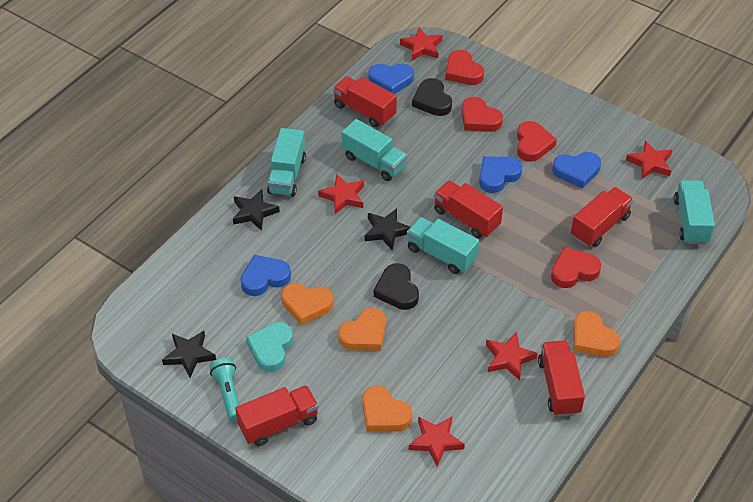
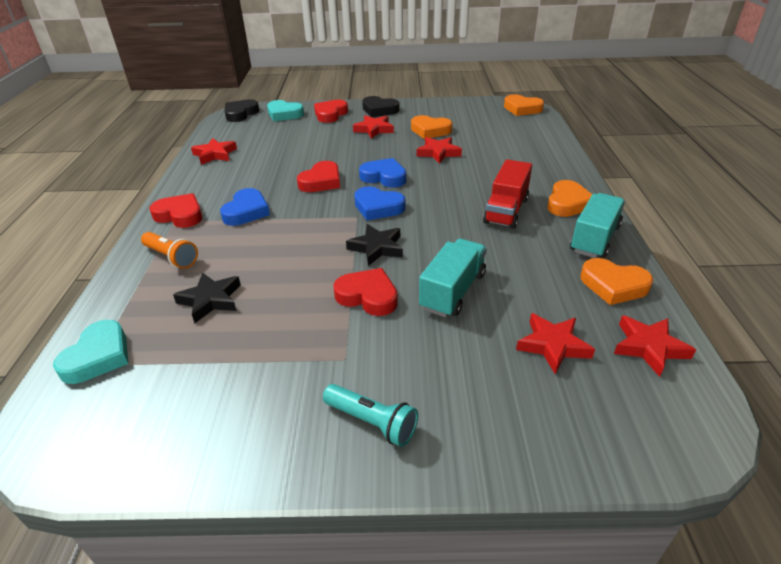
black star: 3 -> 2
blue heart: 4 -> 3
orange flashlight: 0 -> 1
red truck: 5 -> 1
turquoise heart: 1 -> 2
turquoise truck: 4 -> 2

